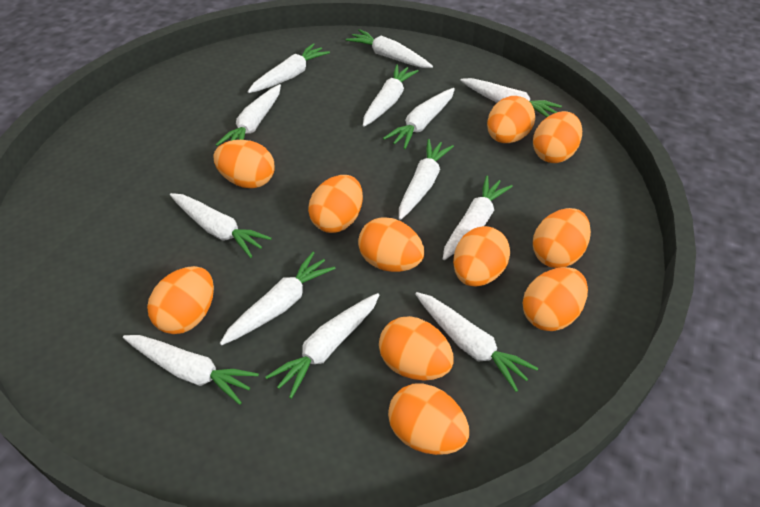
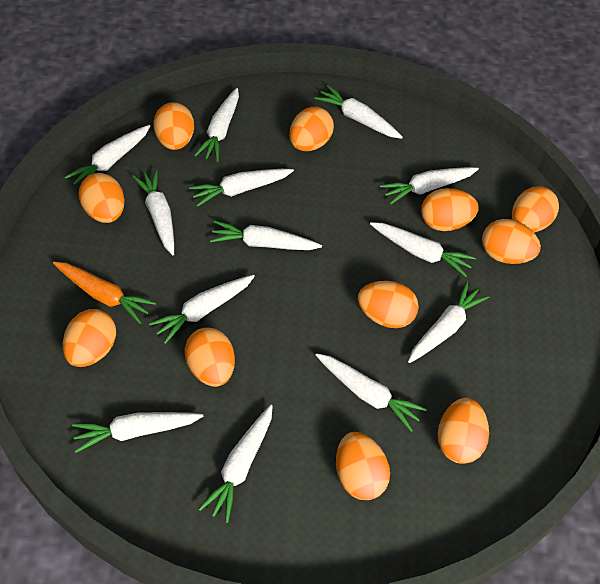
orange carrot: 0 -> 1

